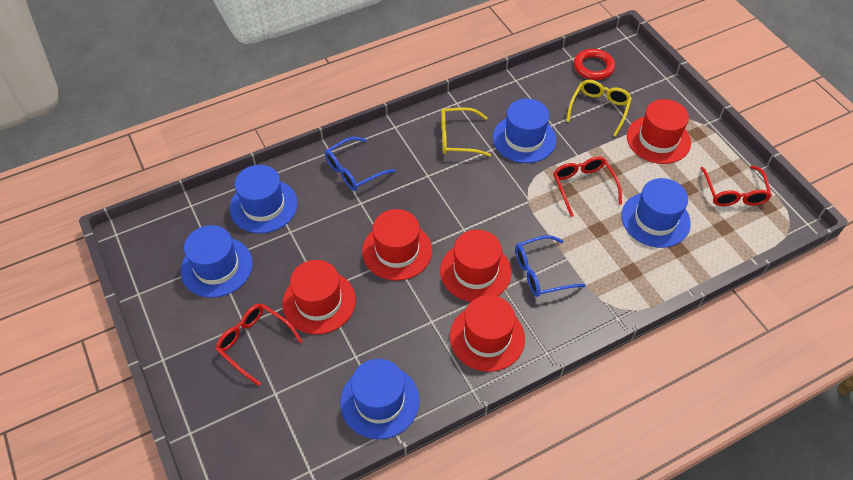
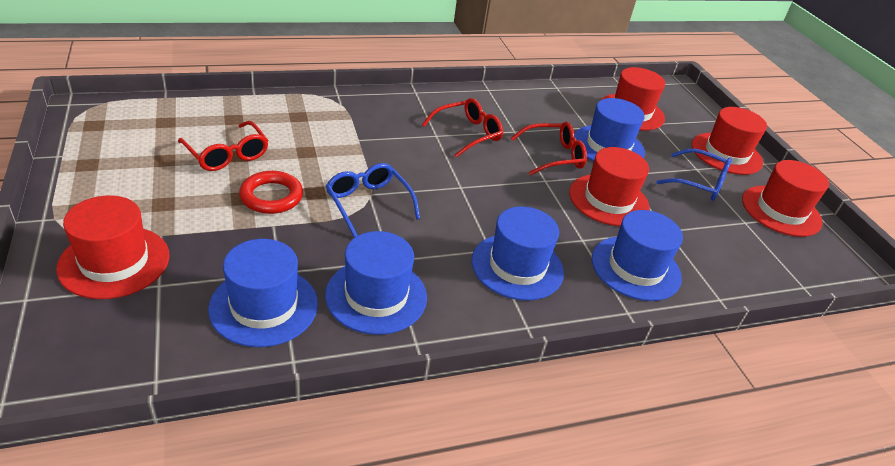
yellow glasses: 2 -> 0

